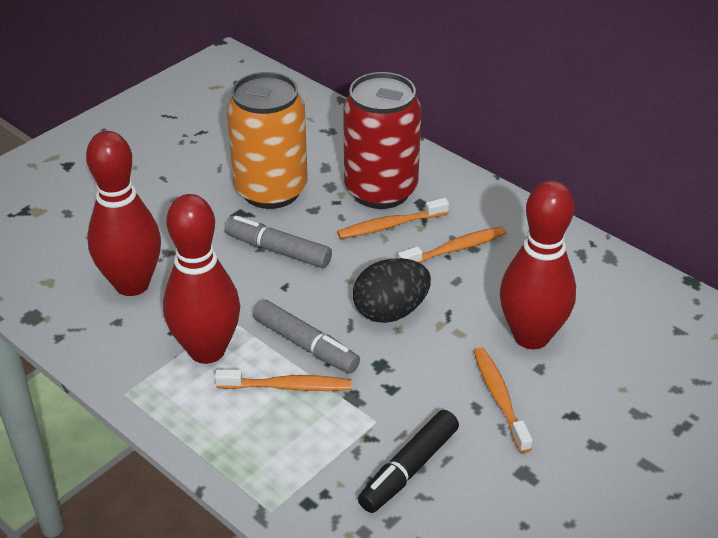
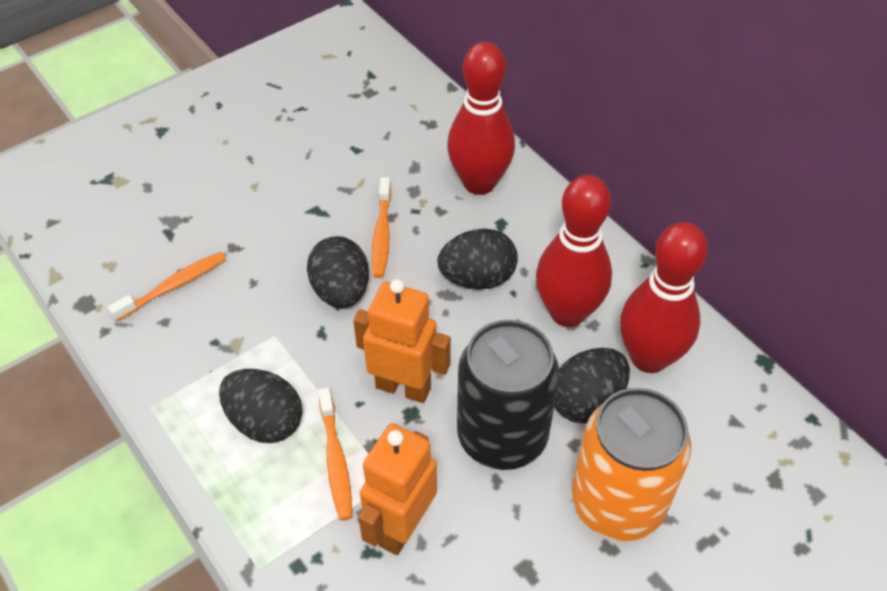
black can: 0 -> 1
black egg: 1 -> 4
black marker: 1 -> 0
grey marker: 2 -> 0
orange robot: 0 -> 2
orange toothbrush: 4 -> 3
red can: 1 -> 0

